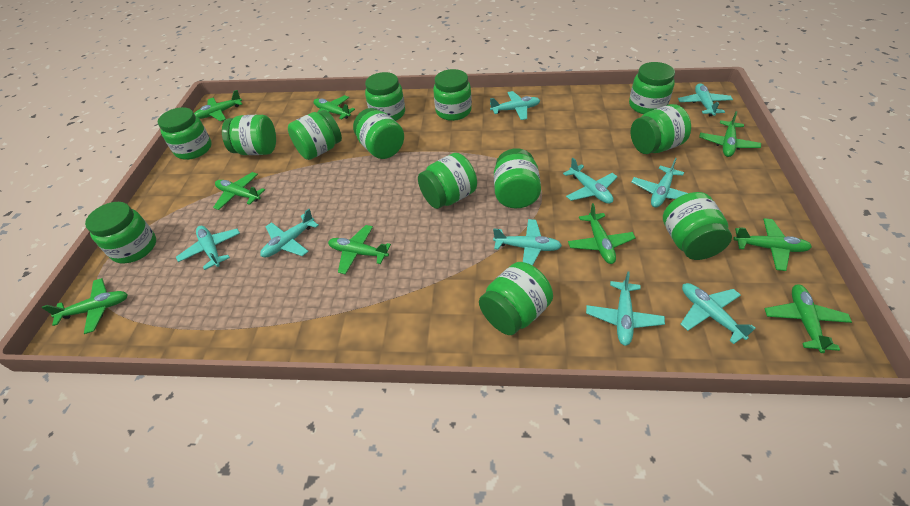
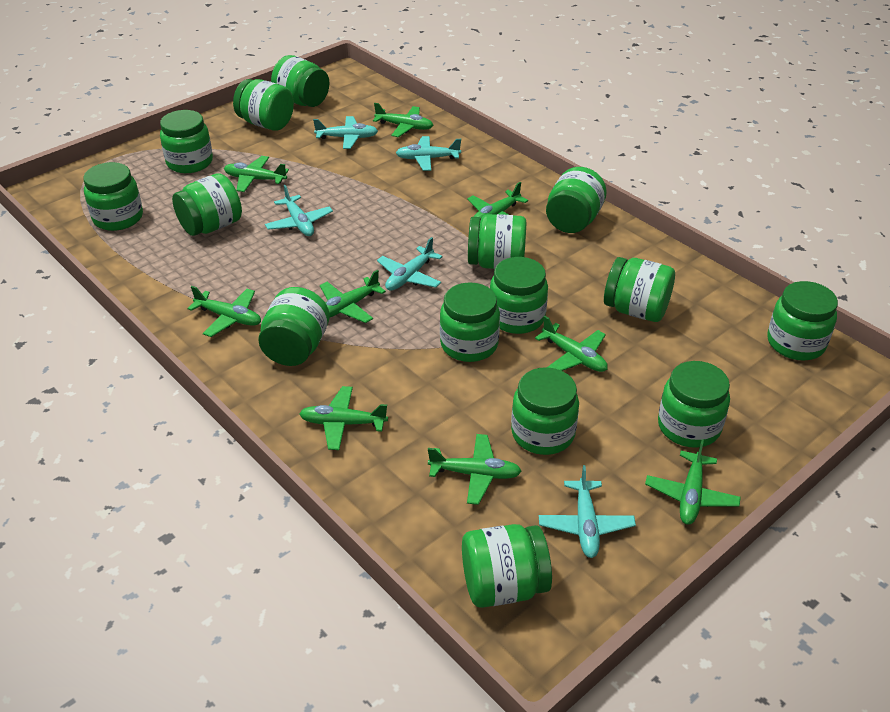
green jar: 13 -> 15
turquoise plane: 9 -> 5

